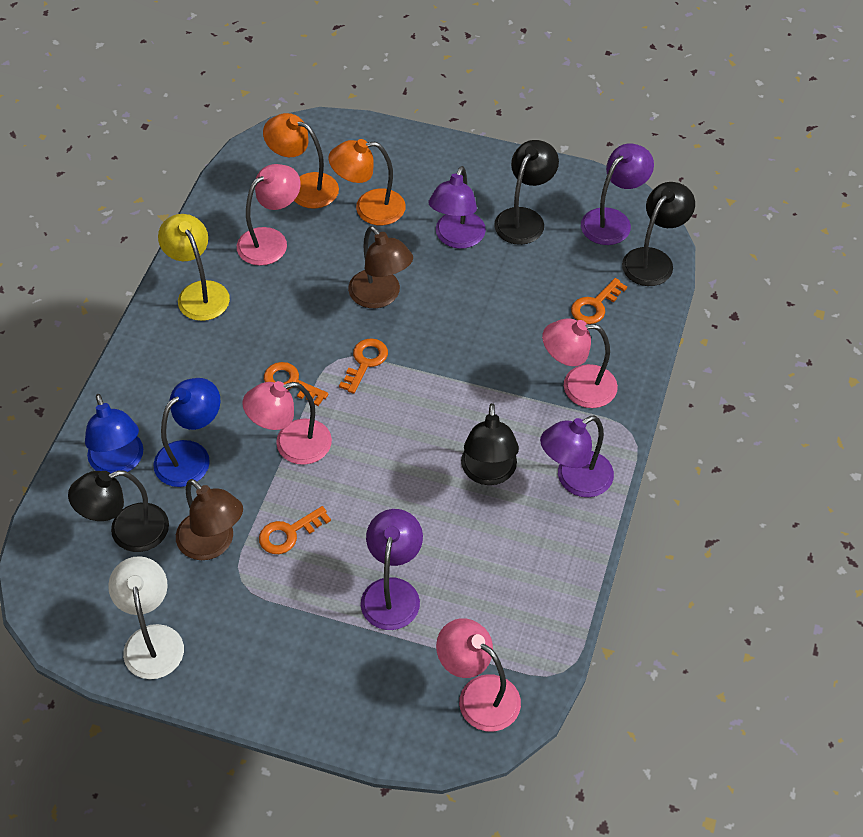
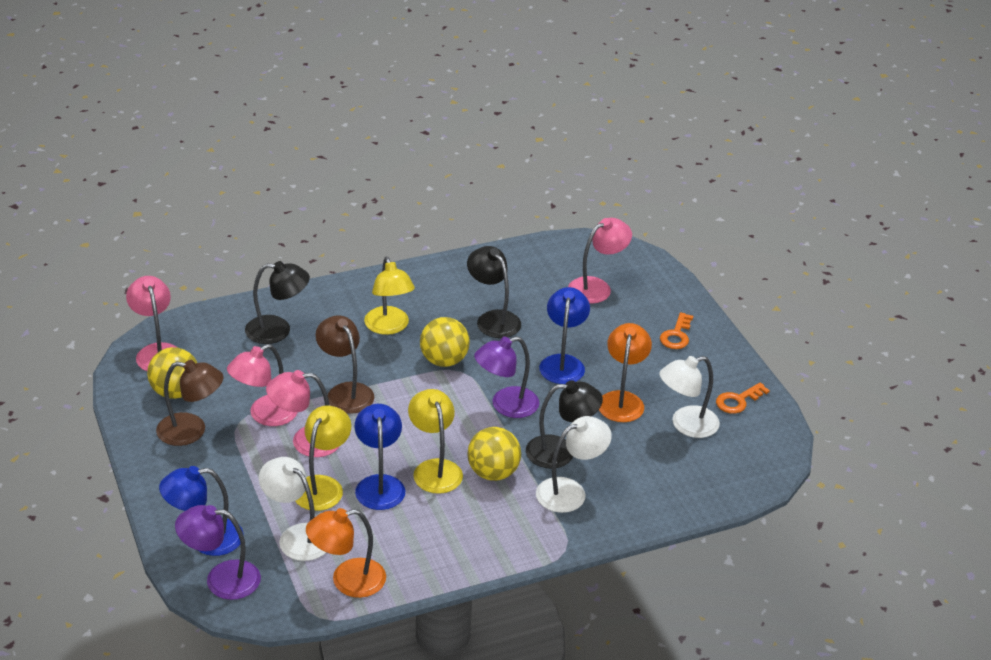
black lamp: 4 -> 3
blue lamp: 2 -> 3
orange key: 4 -> 2
purple lamp: 4 -> 2
white lamp: 1 -> 3
yellow ball: 0 -> 3
yellow lamp: 1 -> 3

